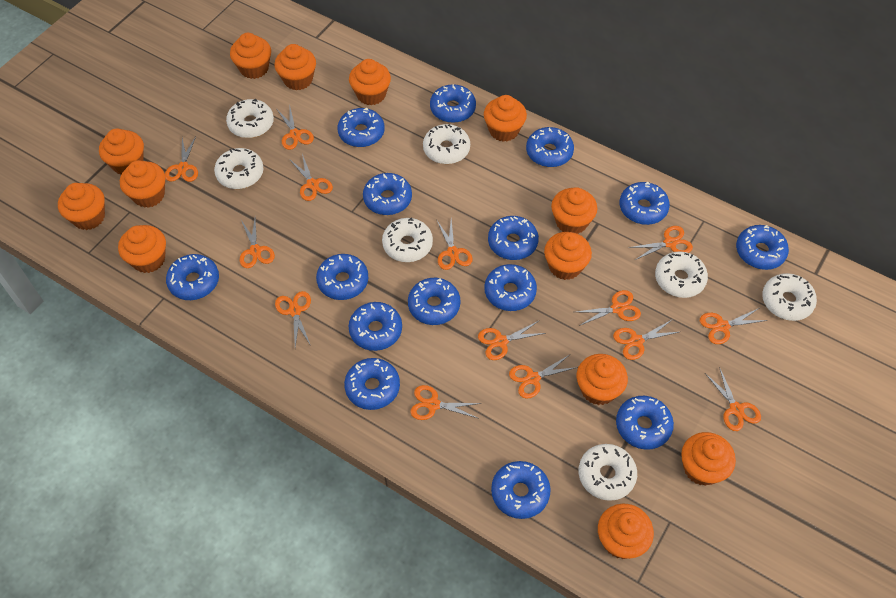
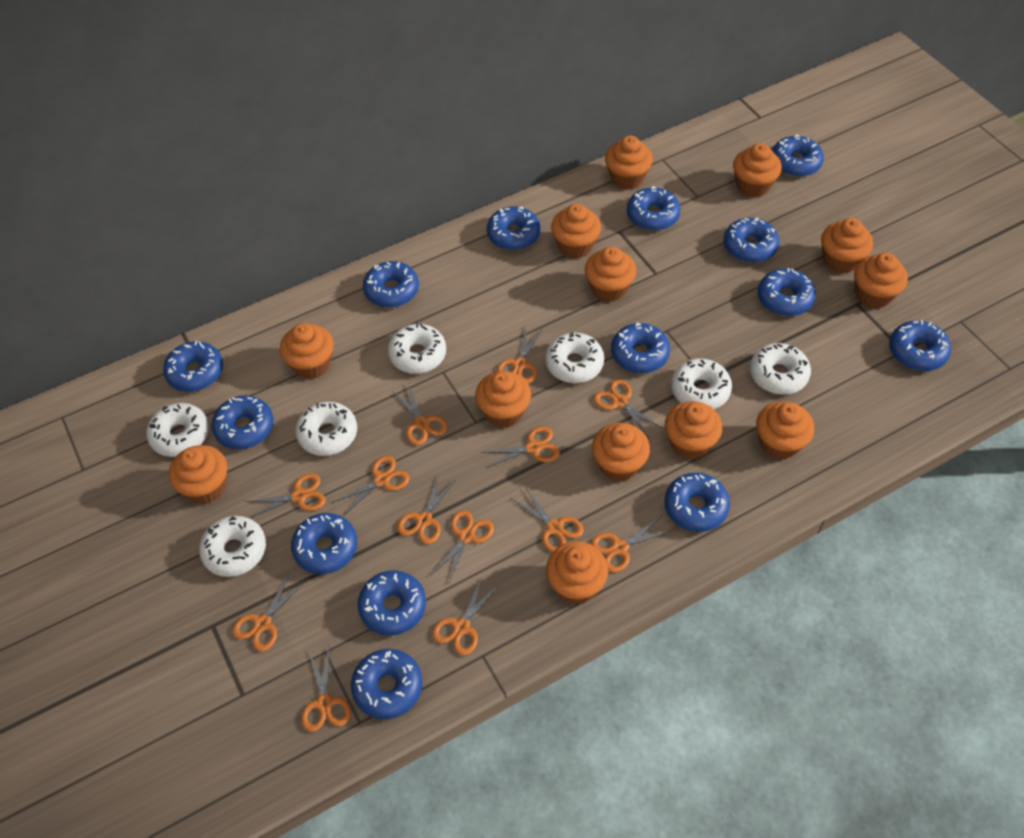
blue donut: 15 -> 14
orange scissors: 14 -> 13

